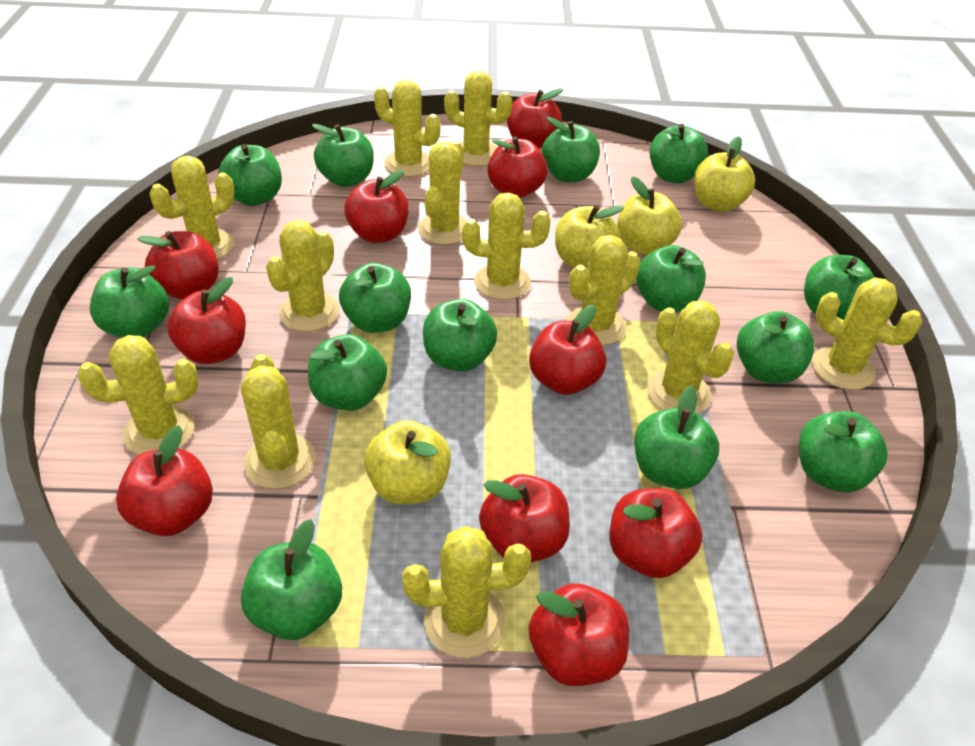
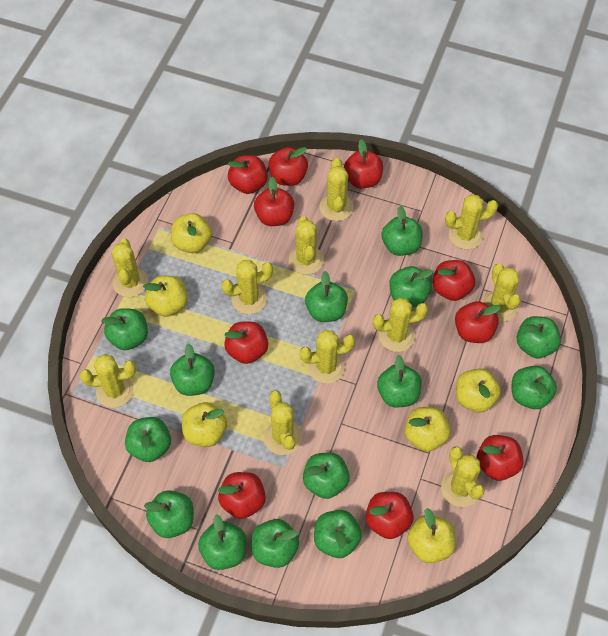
yellow apple: 4 -> 6
yellow cactus: 12 -> 11

